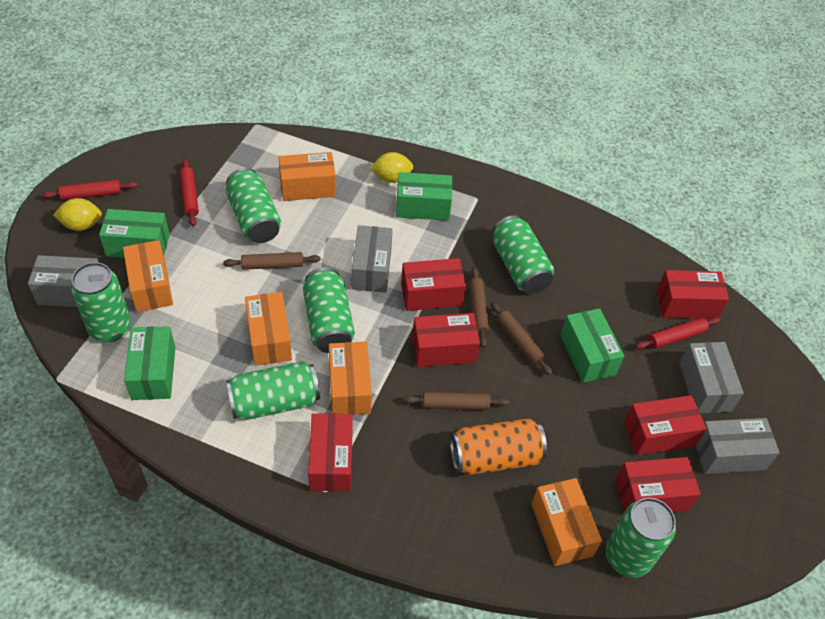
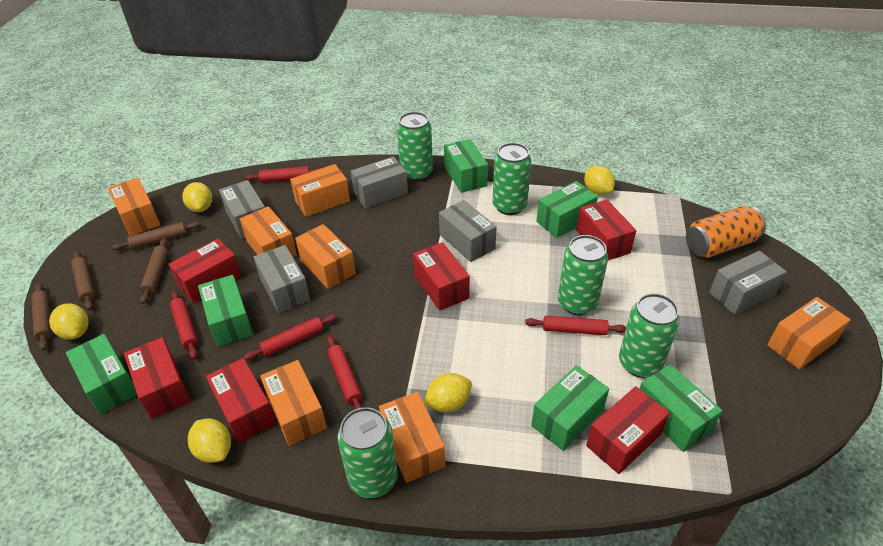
green box: 4 -> 6
green can: 6 -> 5
grey box: 4 -> 5
orange box: 5 -> 7
red rolling pin: 3 -> 5
yellow lemon: 2 -> 5

